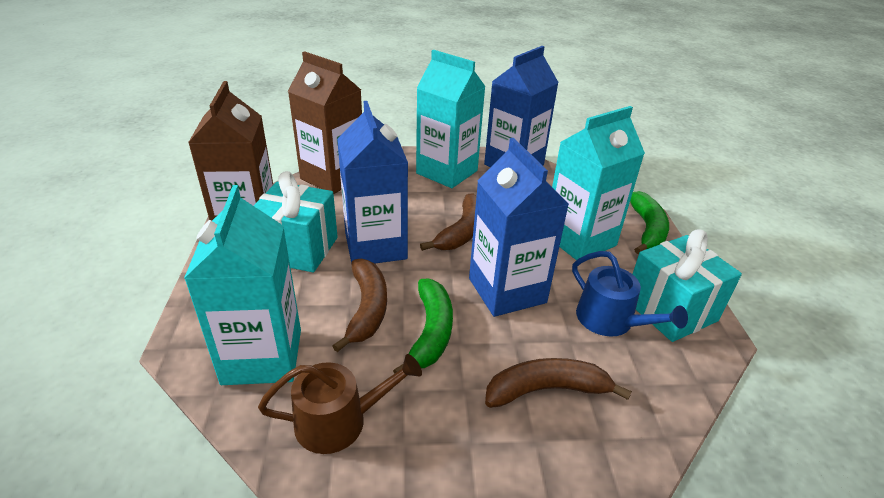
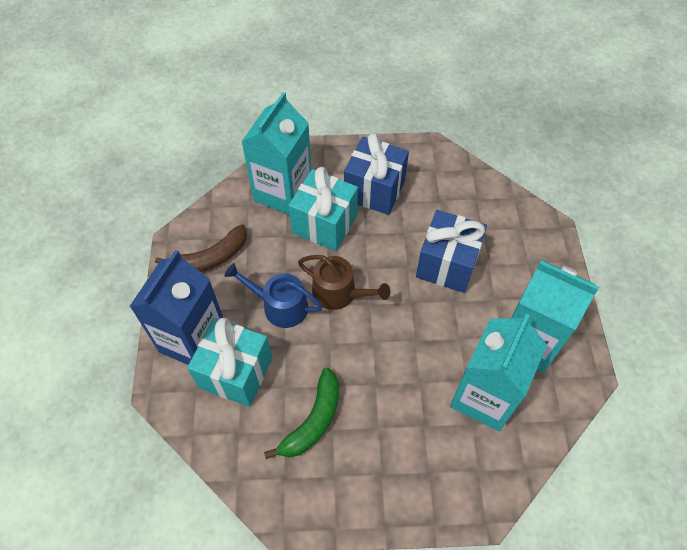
blue carton: 3 -> 1
blue gift: 0 -> 2
brown banana: 3 -> 1
brown carton: 2 -> 0
green banana: 2 -> 1

